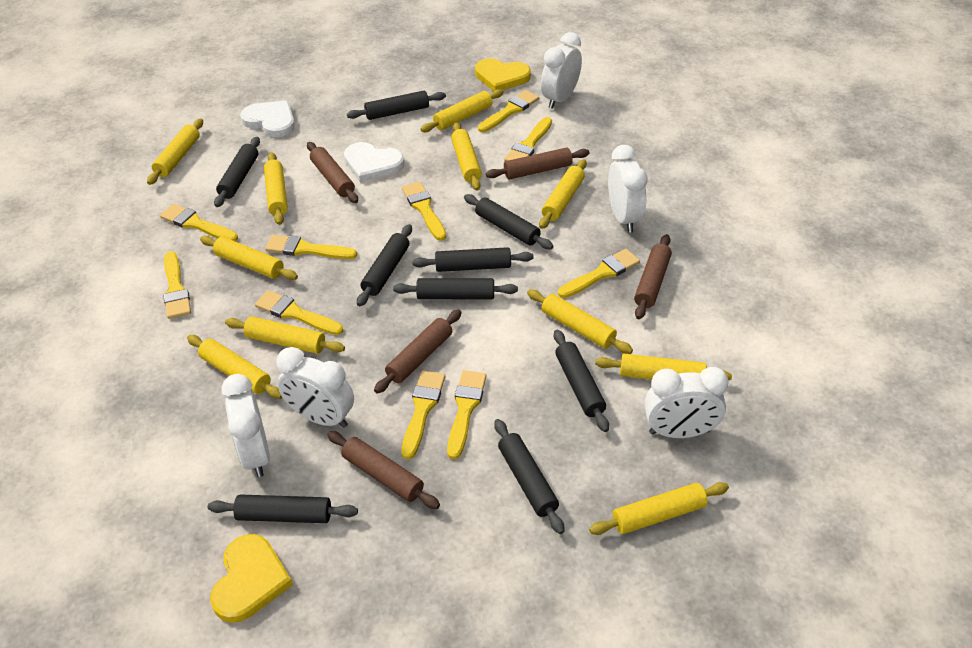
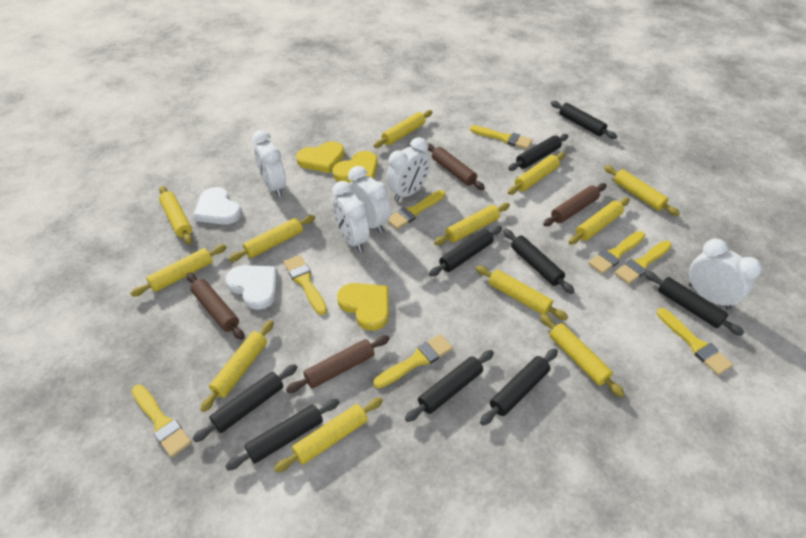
brown rolling pin: 5 -> 4
yellow brush: 10 -> 8
yellow heart: 2 -> 3
yellow rolling pin: 11 -> 12

